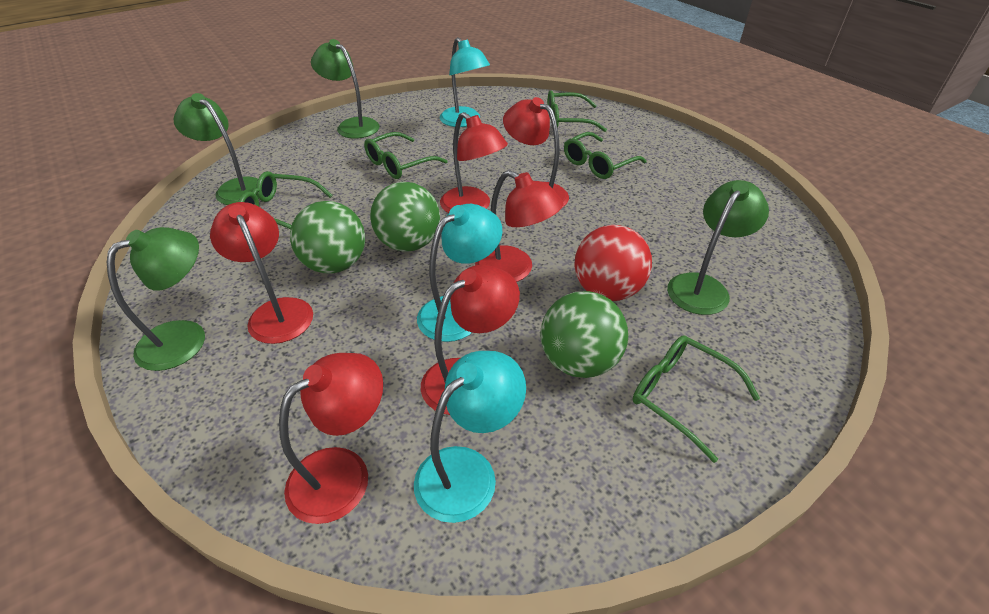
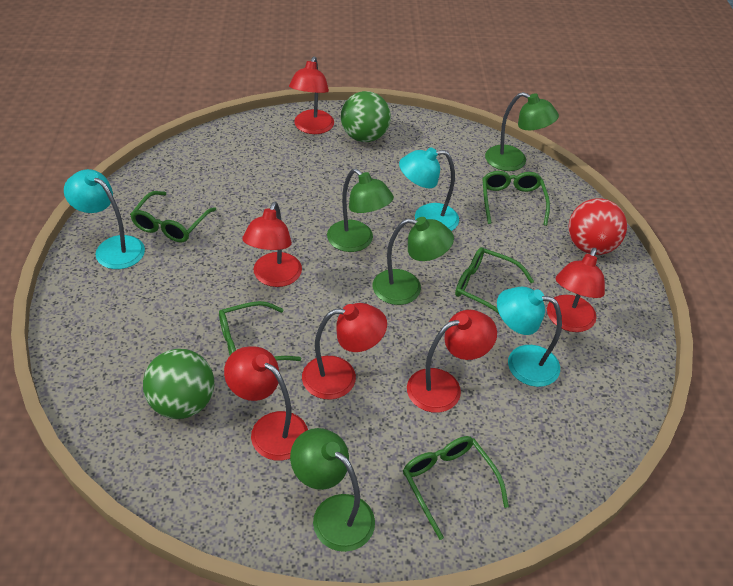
green ball: 3 -> 2

